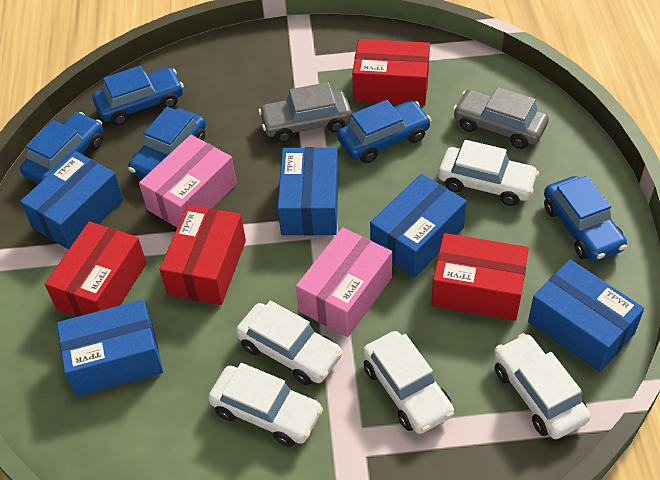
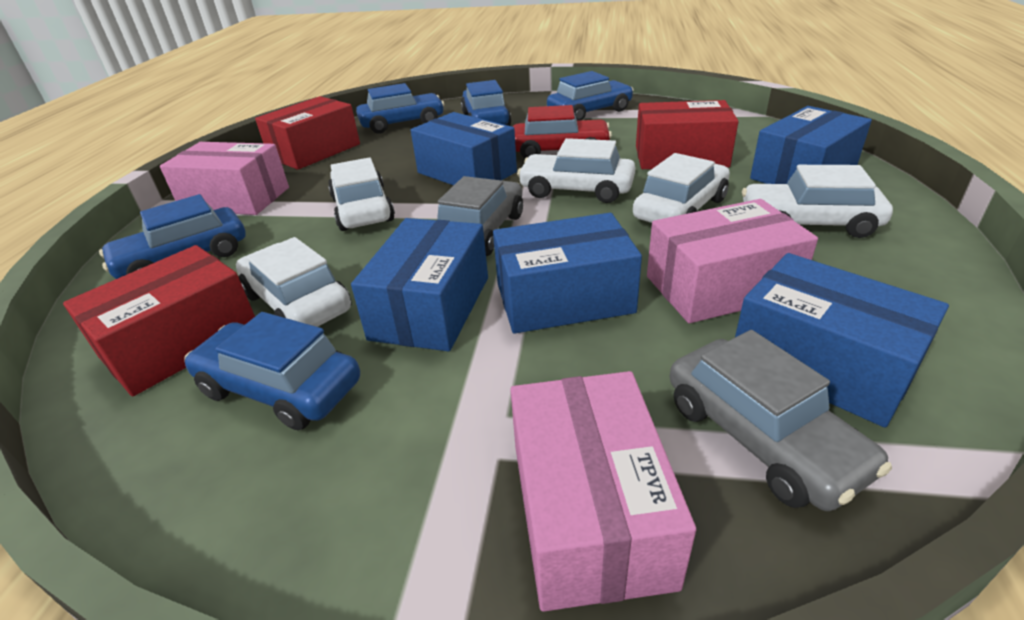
pink box: 2 -> 3
red box: 4 -> 3
red car: 0 -> 1

